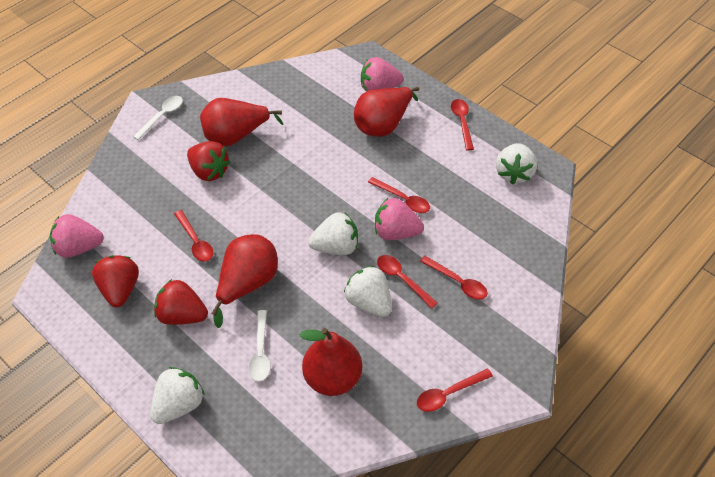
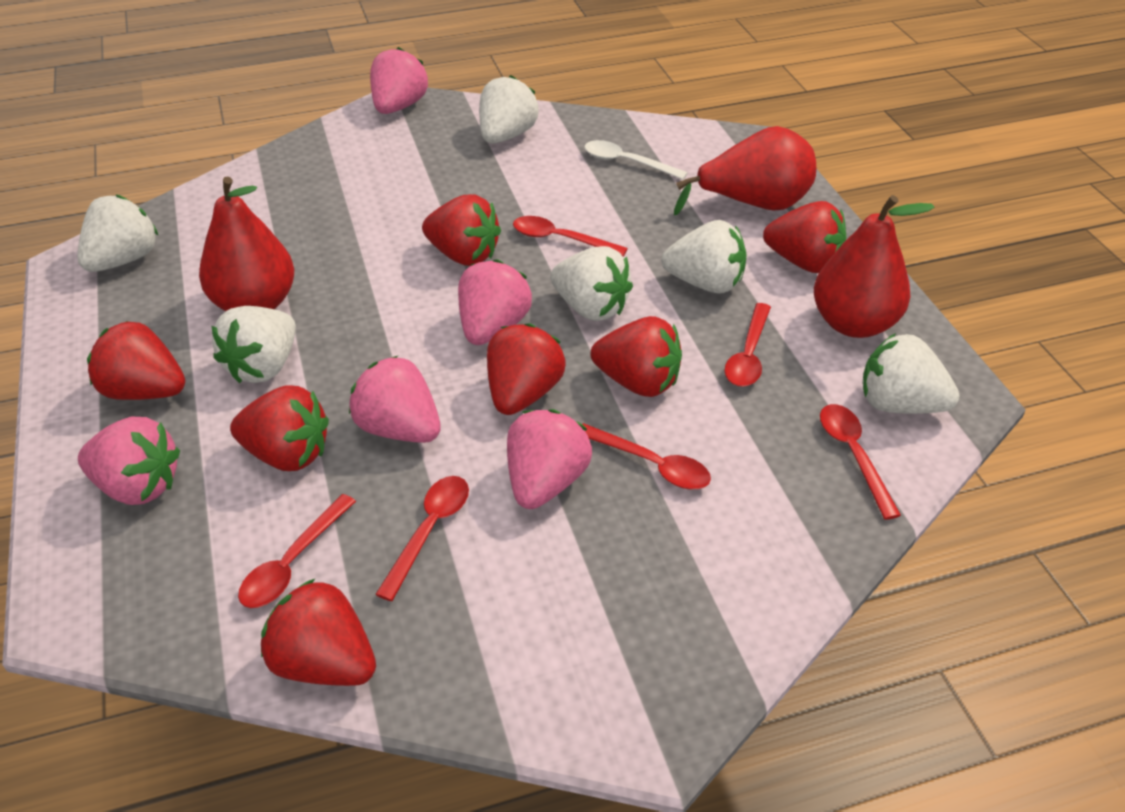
pink strawberry: 3 -> 5
red pear: 4 -> 3
red strawberry: 3 -> 7
white spoon: 2 -> 1
white strawberry: 4 -> 6

